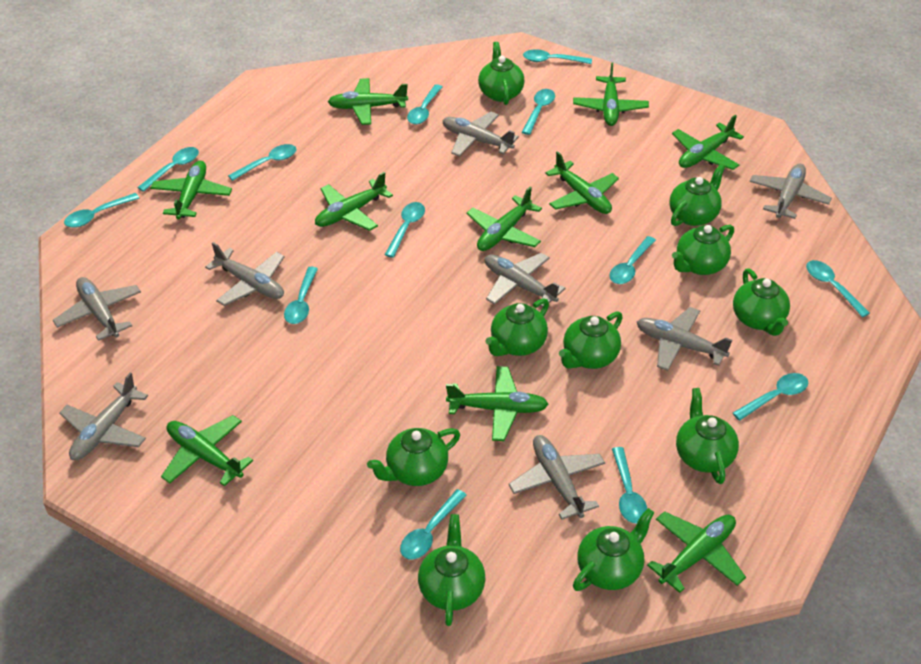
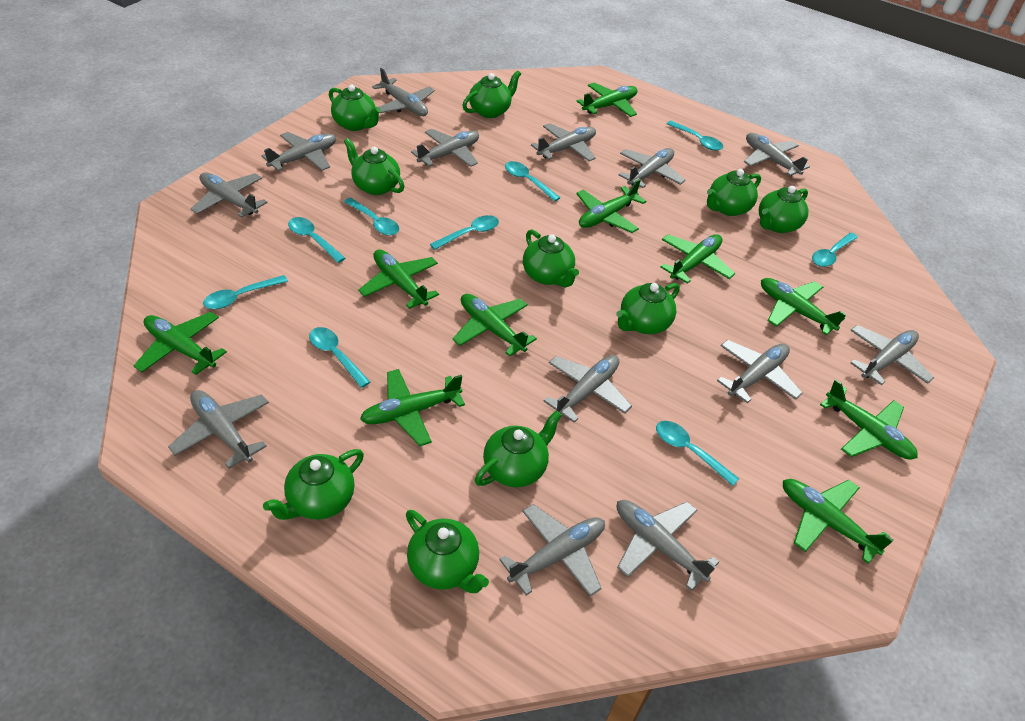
grey plane: 8 -> 13
turquoise spoon: 13 -> 9

